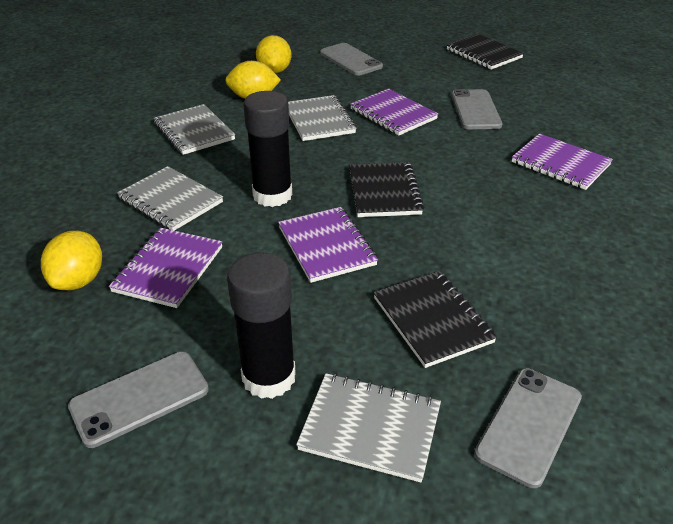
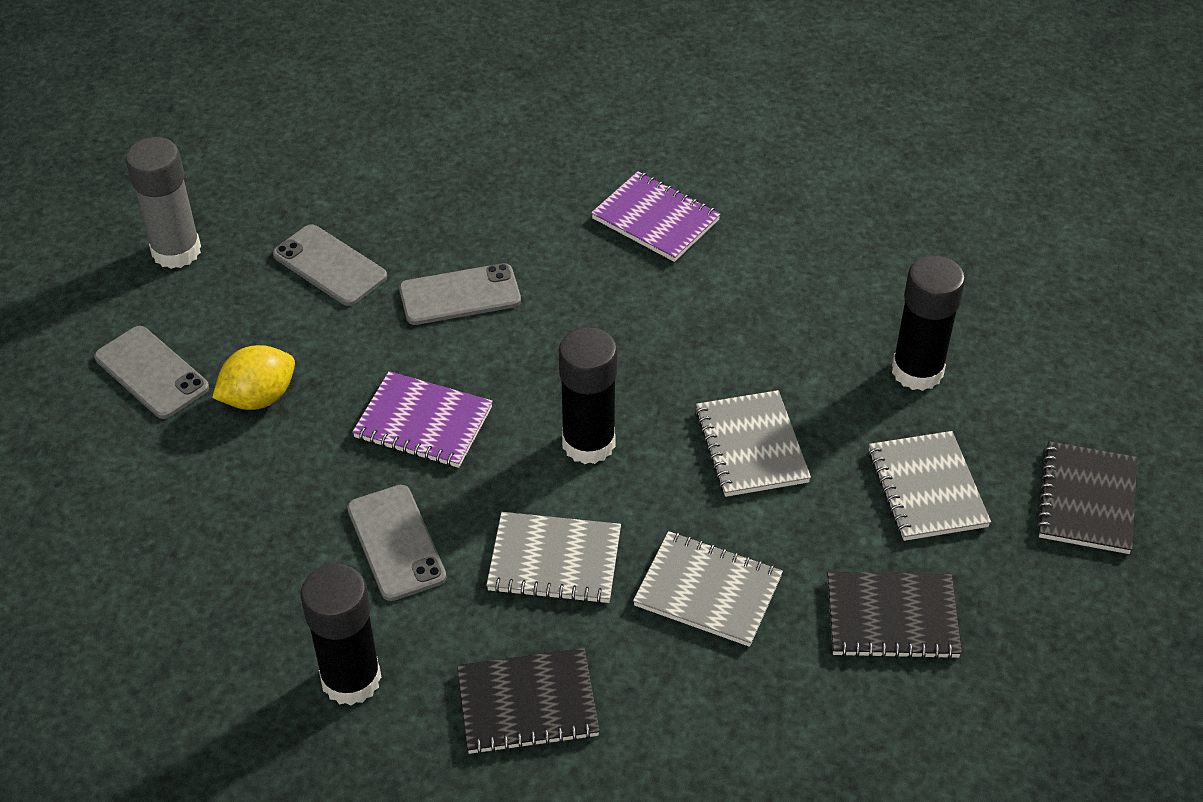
black glue stick: 2 -> 3
grey glue stick: 0 -> 1
purple notebook: 4 -> 2
yellow lemon: 3 -> 1

